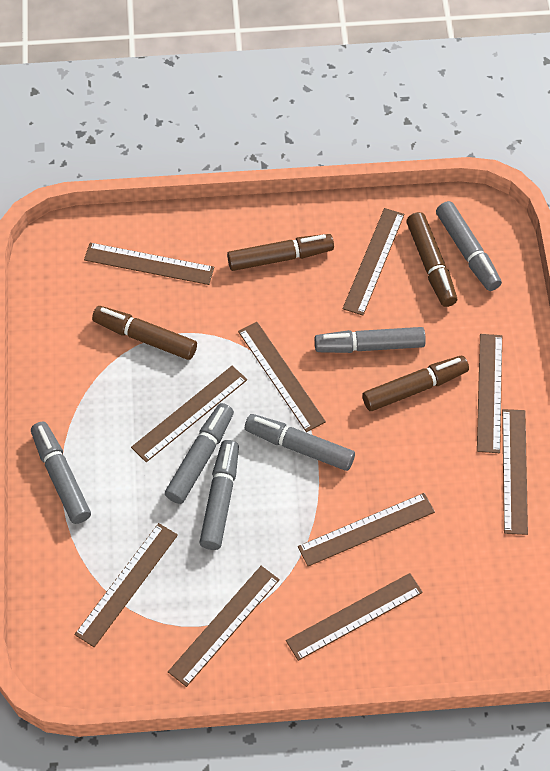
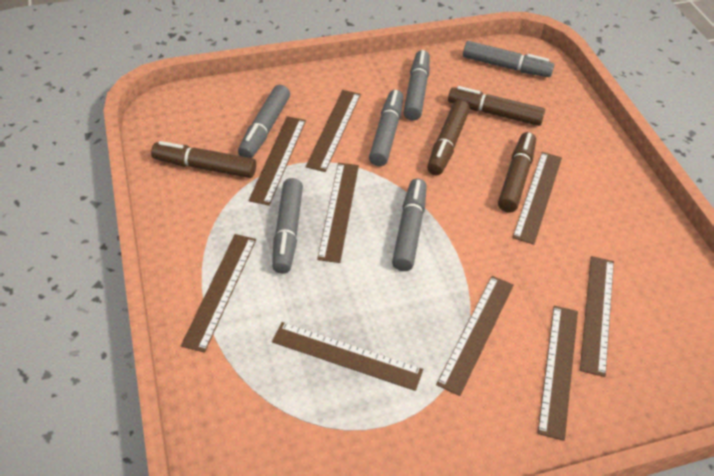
brown ruler: 10 -> 9

